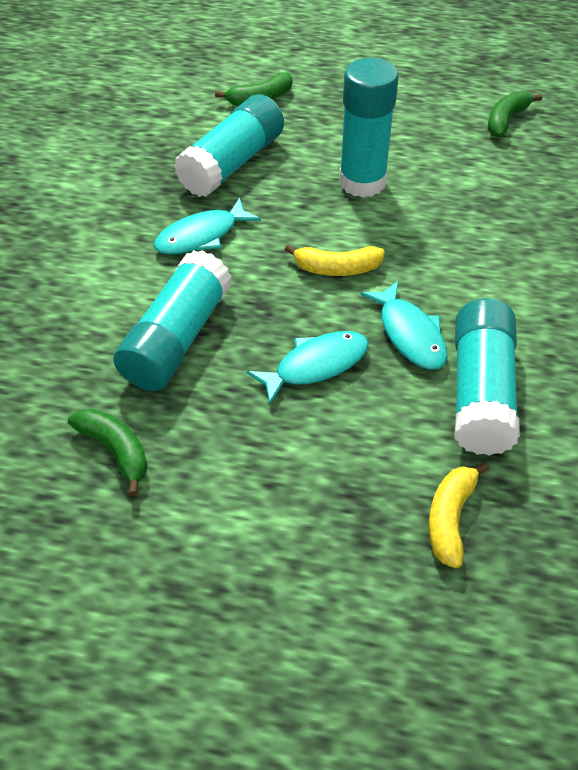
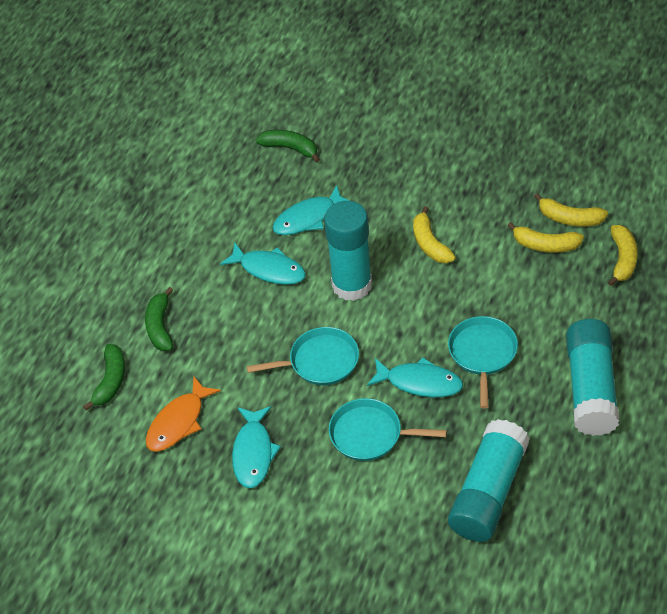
orange fish: 0 -> 1
turquoise fish: 3 -> 4
turquoise glue stick: 4 -> 3
turquoise pan: 0 -> 3
yellow banana: 2 -> 4

